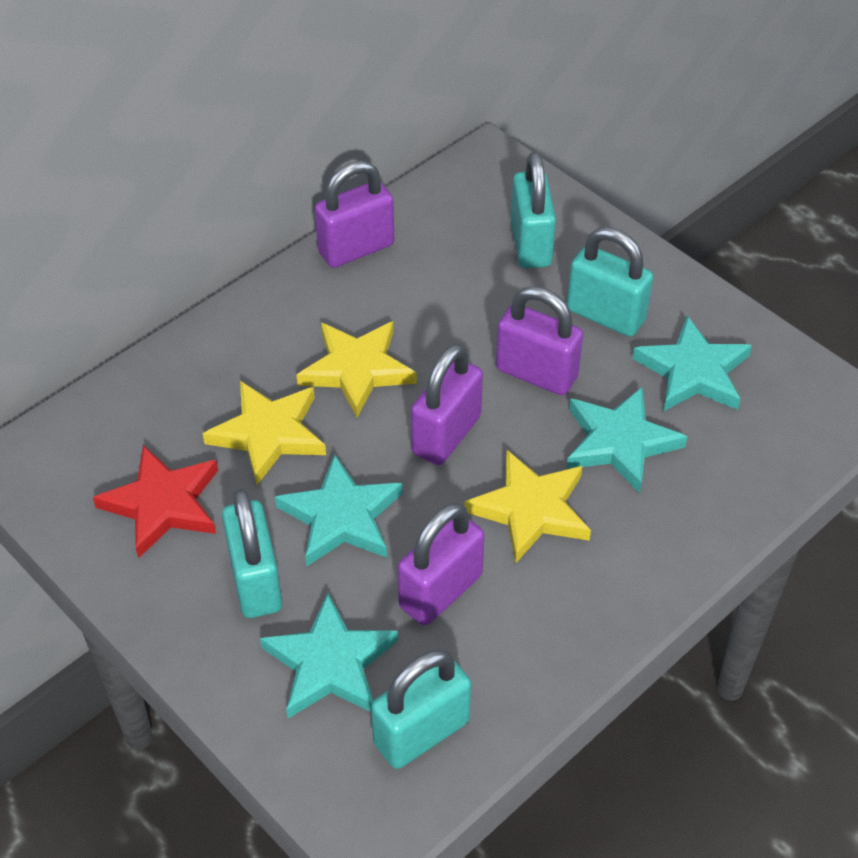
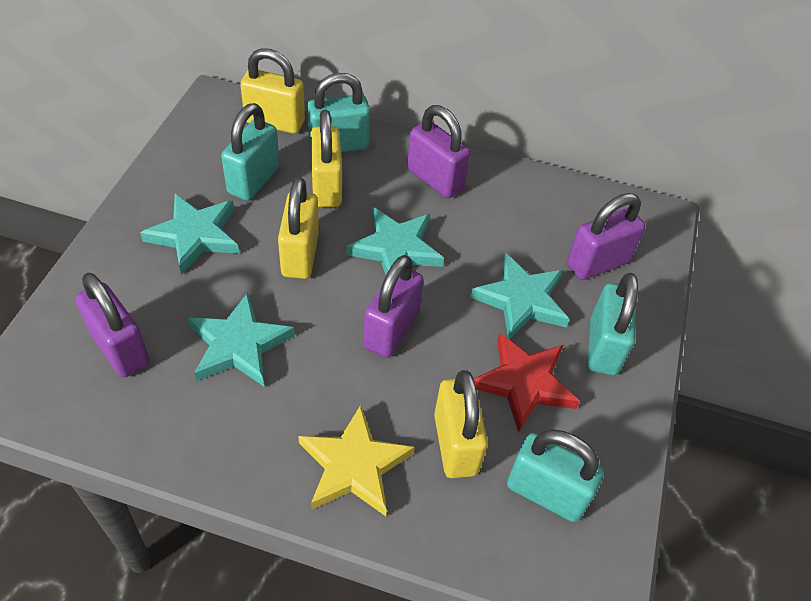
yellow padlock: 0 -> 4
yellow star: 3 -> 1

